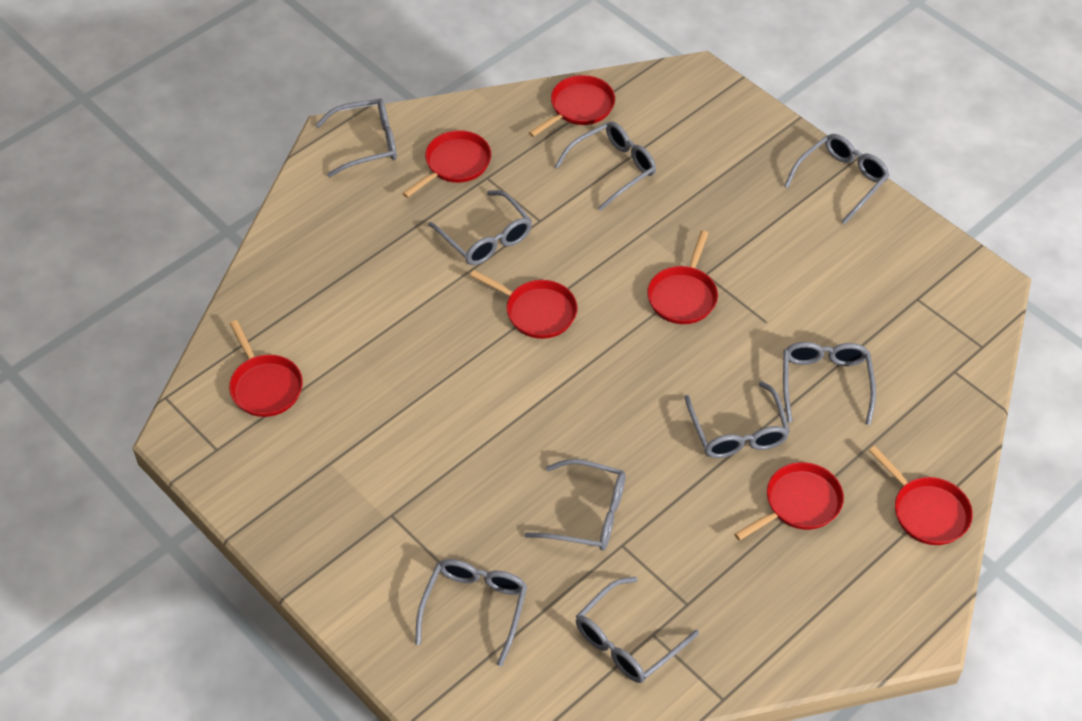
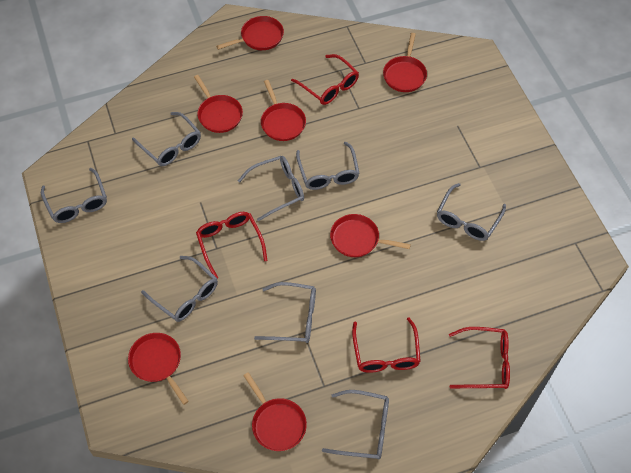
grey glasses: 9 -> 8
red glasses: 0 -> 4

